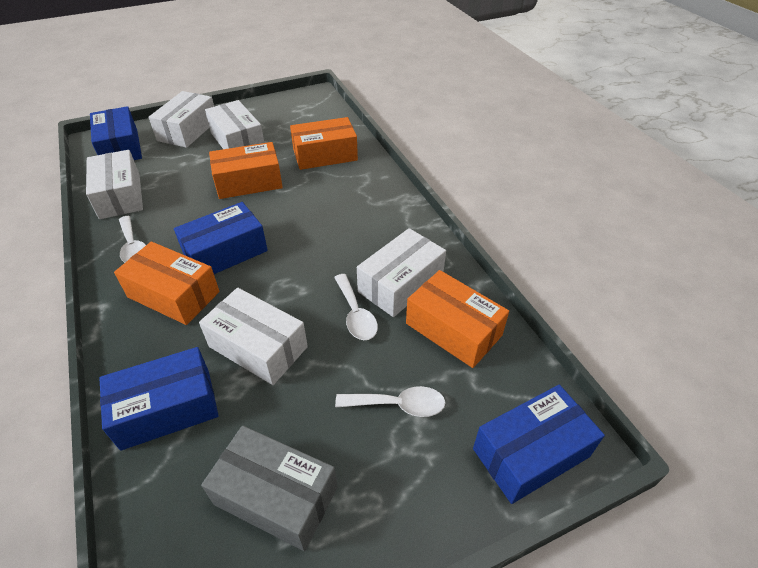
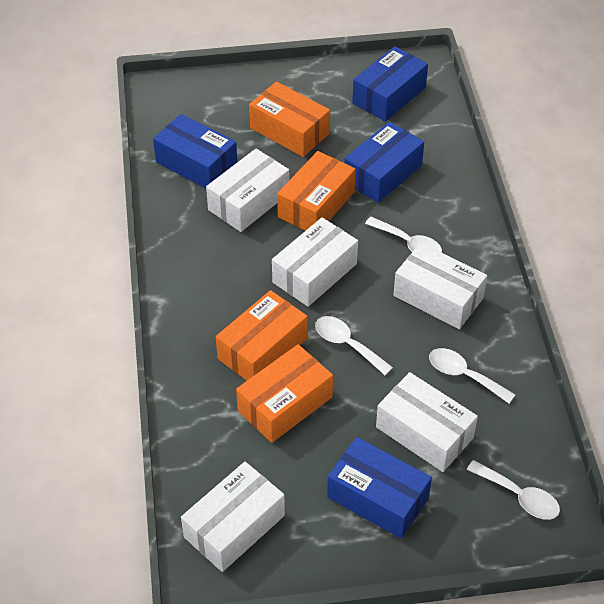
grey box: 1 -> 0
white spoon: 3 -> 4

